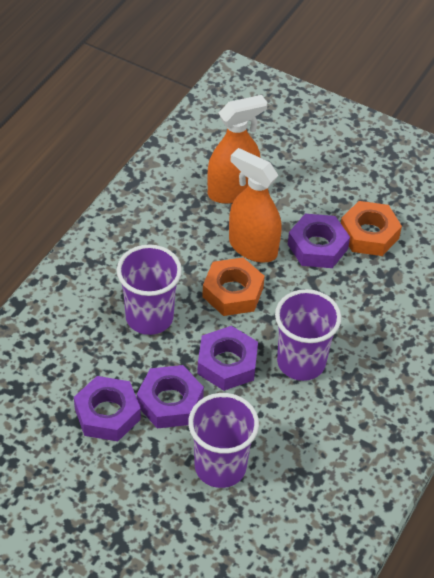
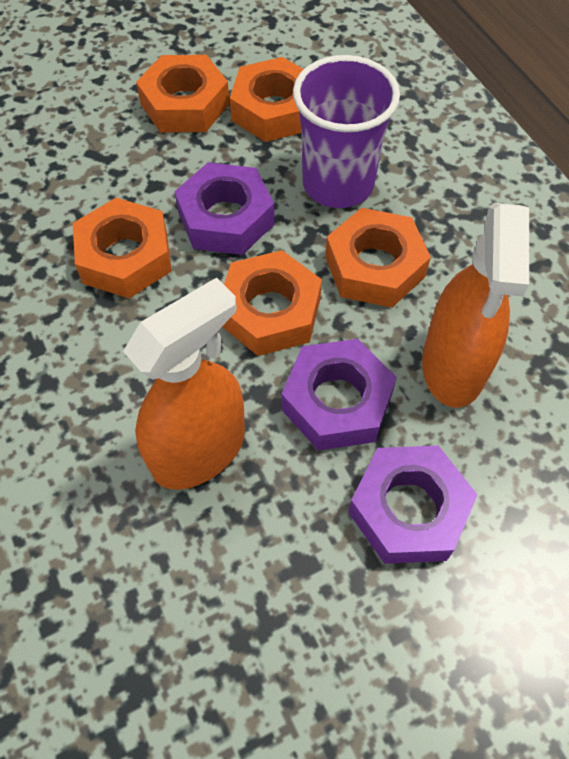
orange nut: 2 -> 5
purple cup: 3 -> 1
purple nut: 4 -> 3

